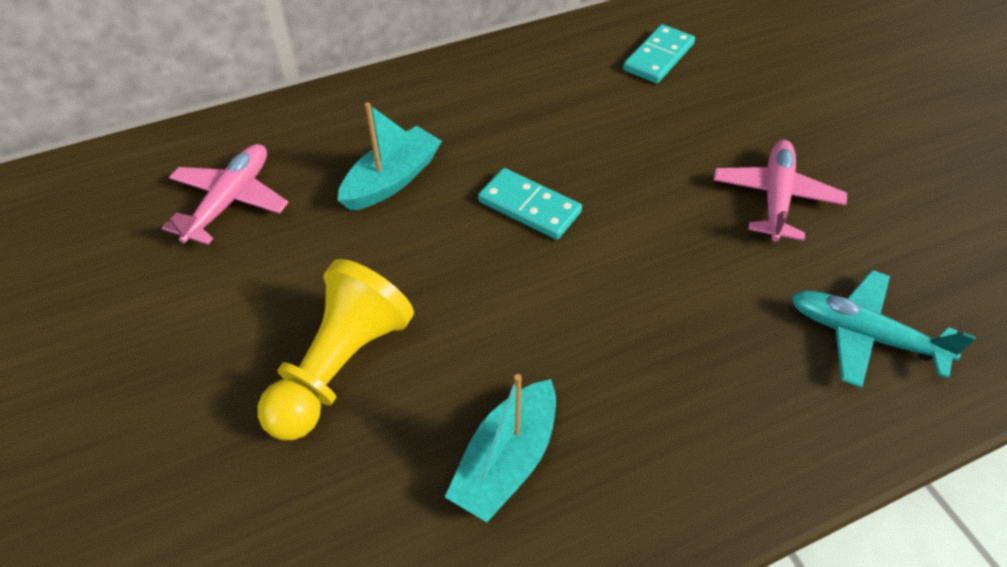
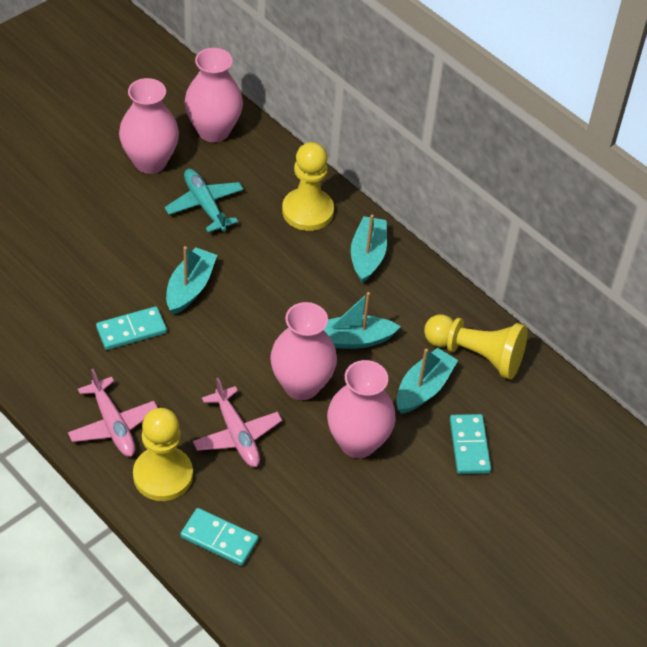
pink vase: 0 -> 4
turquoise boat: 2 -> 4
turquoise domino: 2 -> 3
yellow pawn: 1 -> 3

